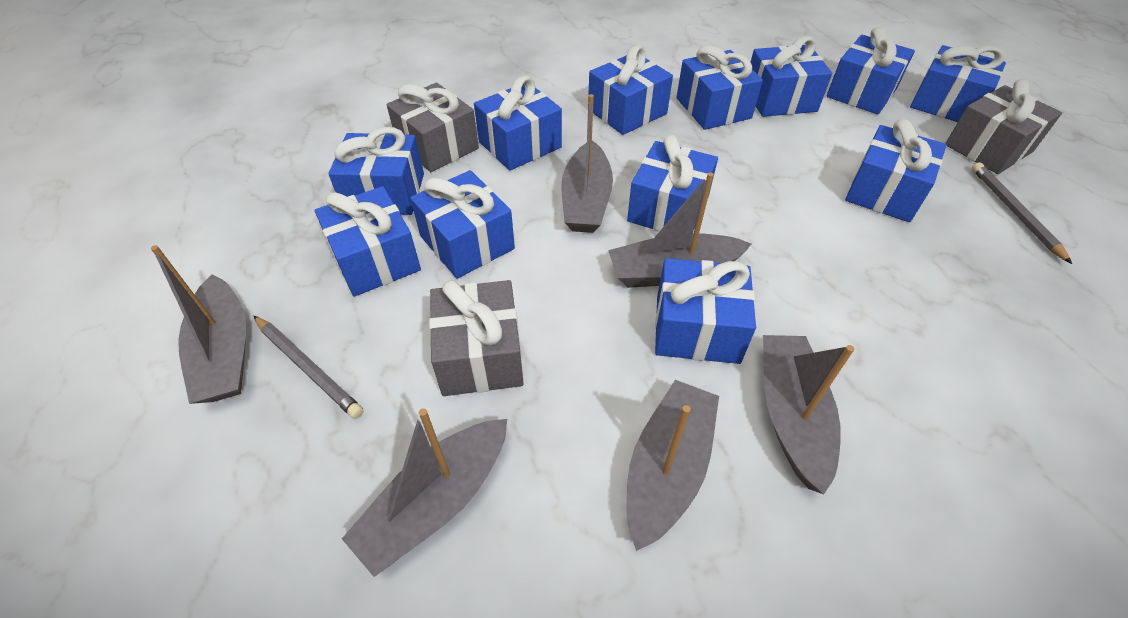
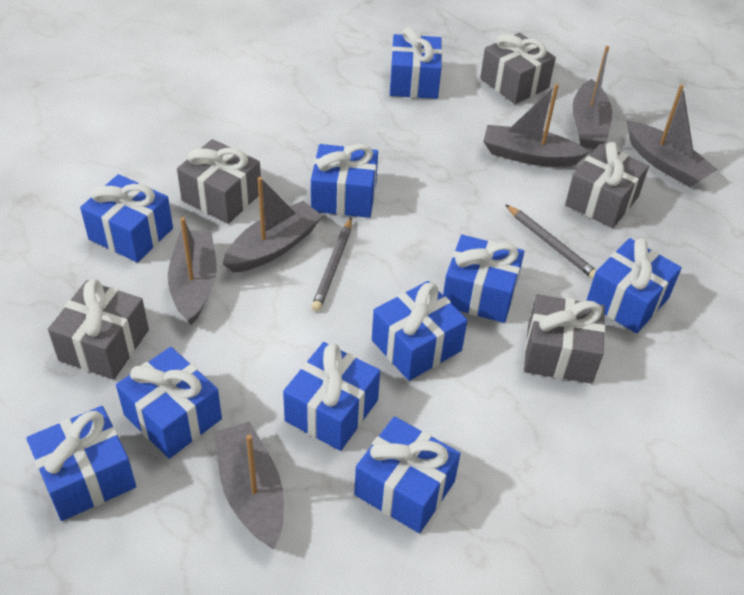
blue gift: 12 -> 10
grey gift: 3 -> 5

